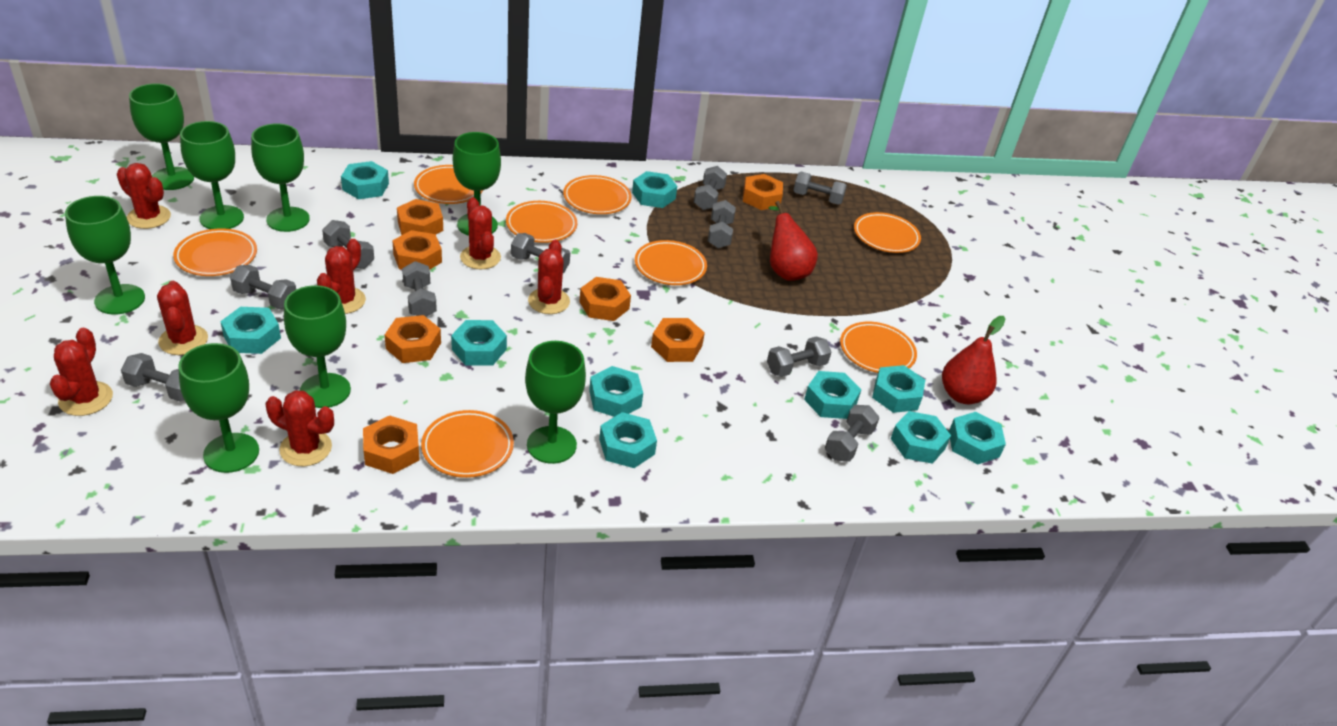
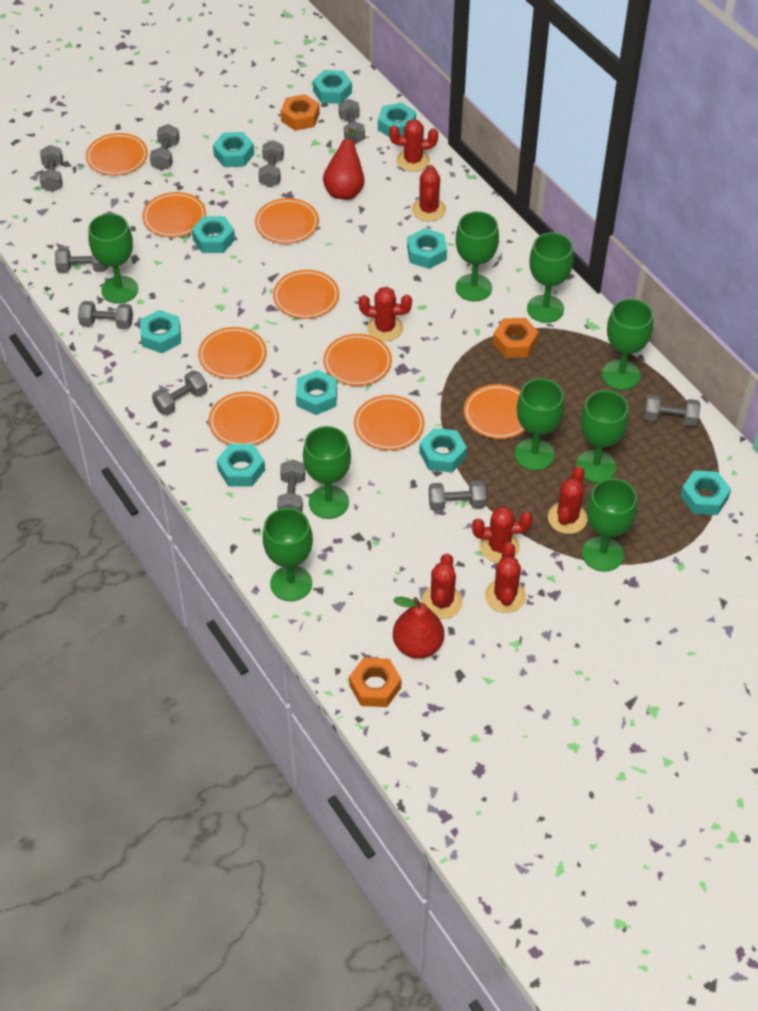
green goblet: 8 -> 9
orange nut: 7 -> 3
orange plate: 8 -> 9

